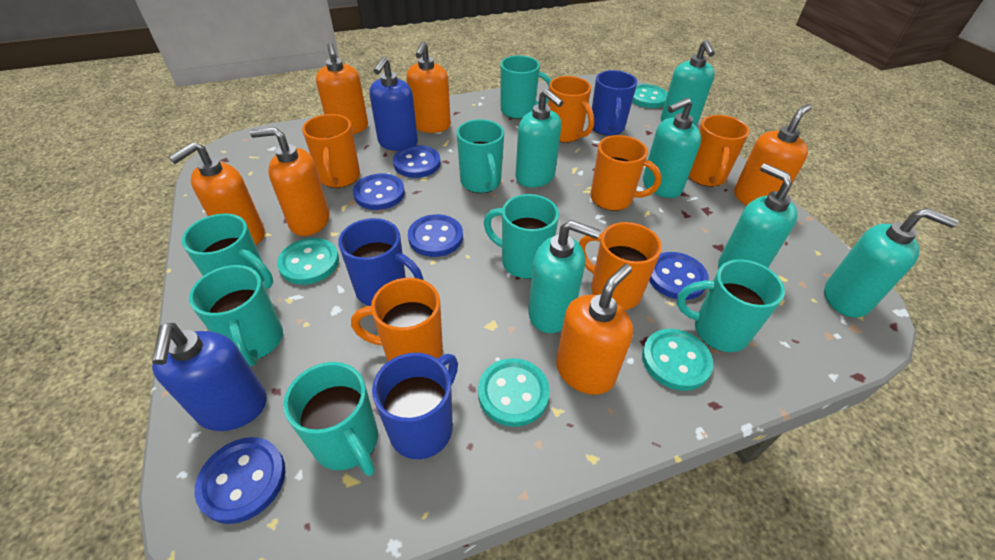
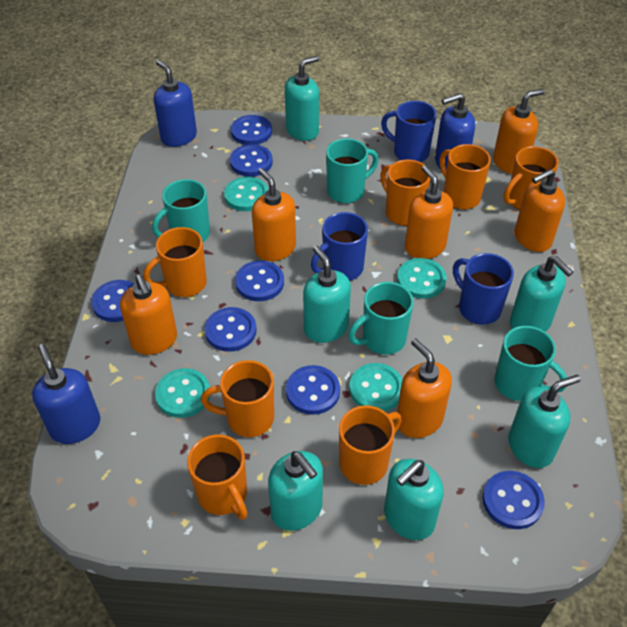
blue button: 5 -> 7
blue soap dispenser: 2 -> 3
orange mug: 6 -> 7
turquoise mug: 7 -> 4

